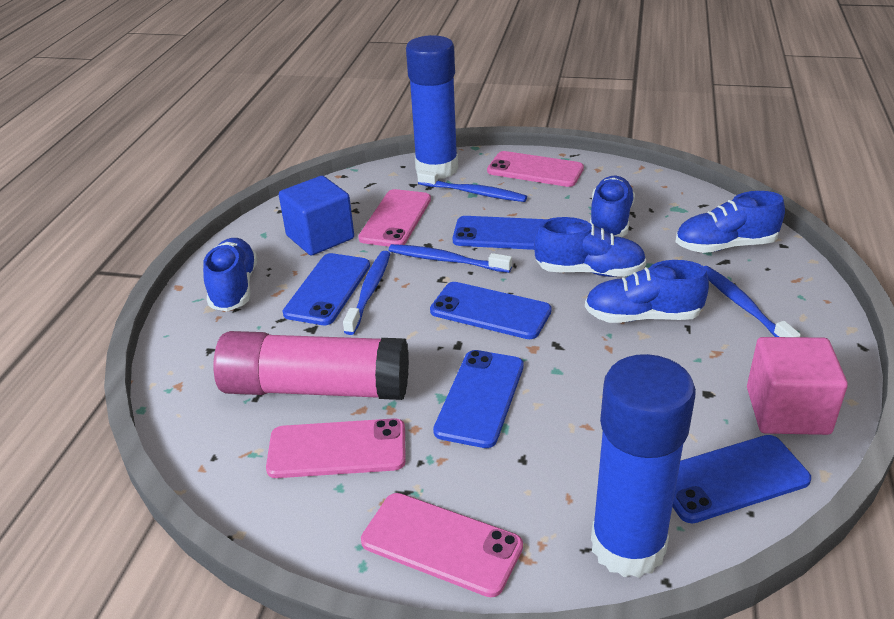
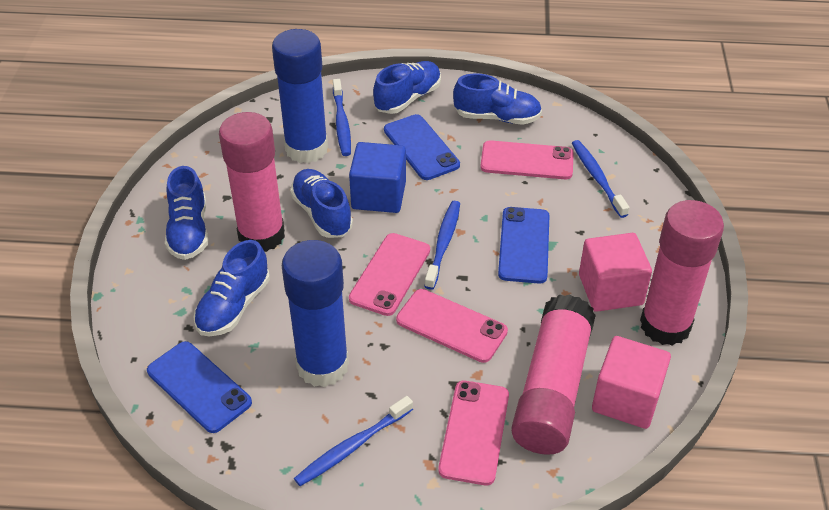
blue phone: 5 -> 3
pink cube: 1 -> 2
pink glue stick: 1 -> 3

